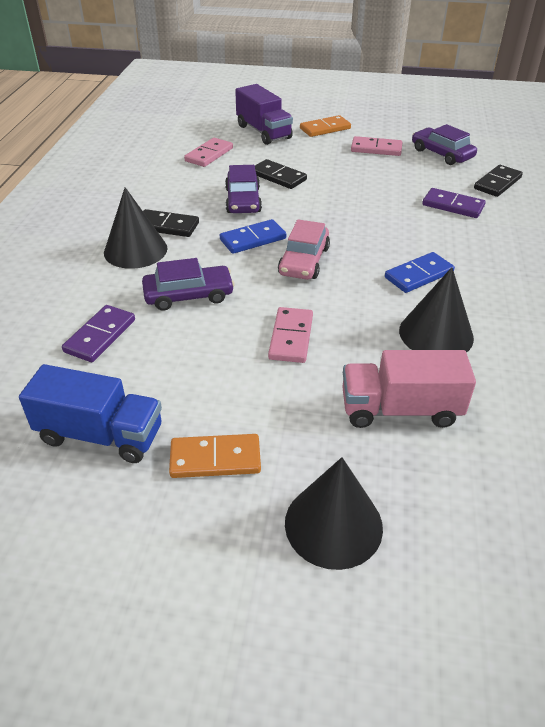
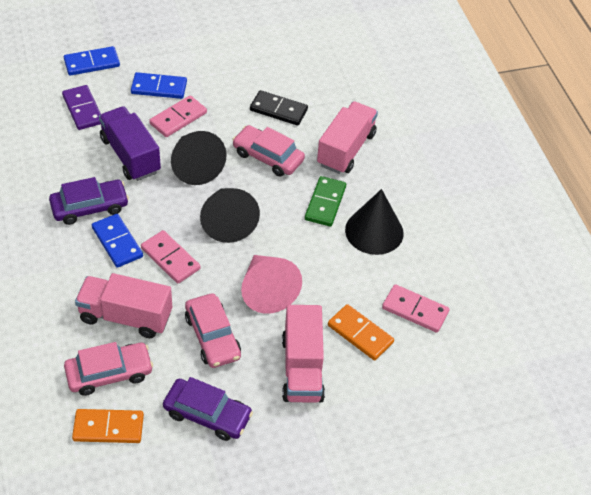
black domino: 3 -> 1
blue domino: 2 -> 3
blue truck: 1 -> 0
green domino: 0 -> 1
pink car: 1 -> 3
pink cone: 0 -> 1
pink truck: 1 -> 3
purple car: 3 -> 2
purple domino: 2 -> 1

